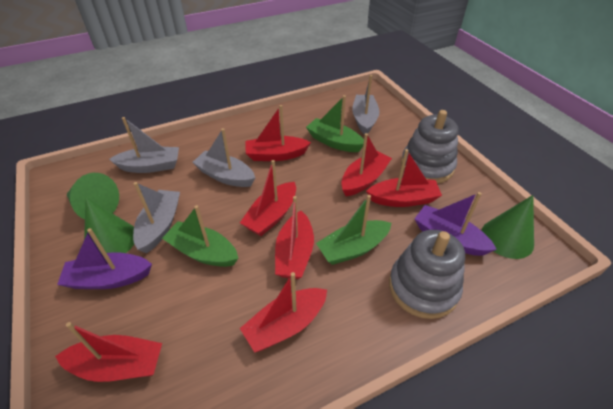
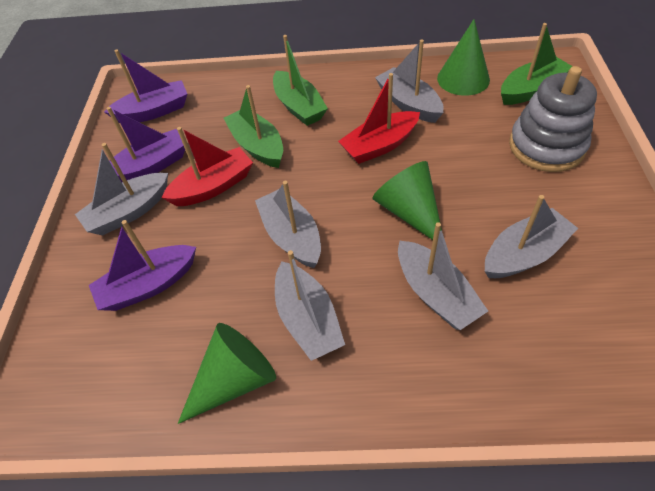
grey boat: 4 -> 6
grey stacking toy: 2 -> 1
purple boat: 2 -> 3
red boat: 7 -> 2

